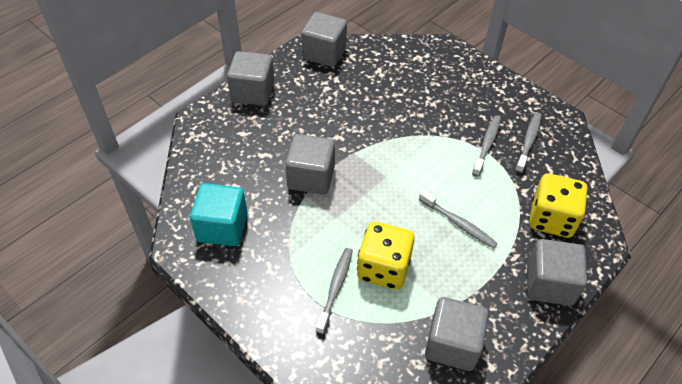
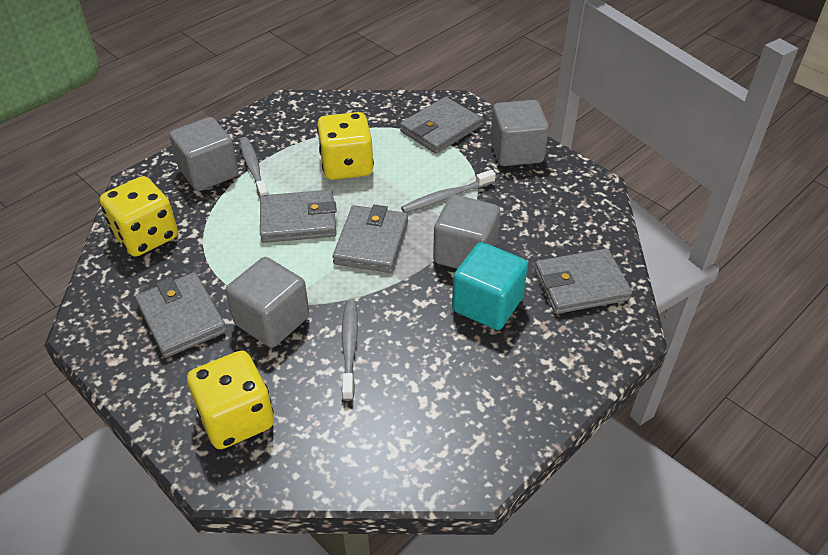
grey cube: 5 -> 4
grey toothbrush: 4 -> 3
grey wallet: 0 -> 5
yellow dice: 2 -> 3

